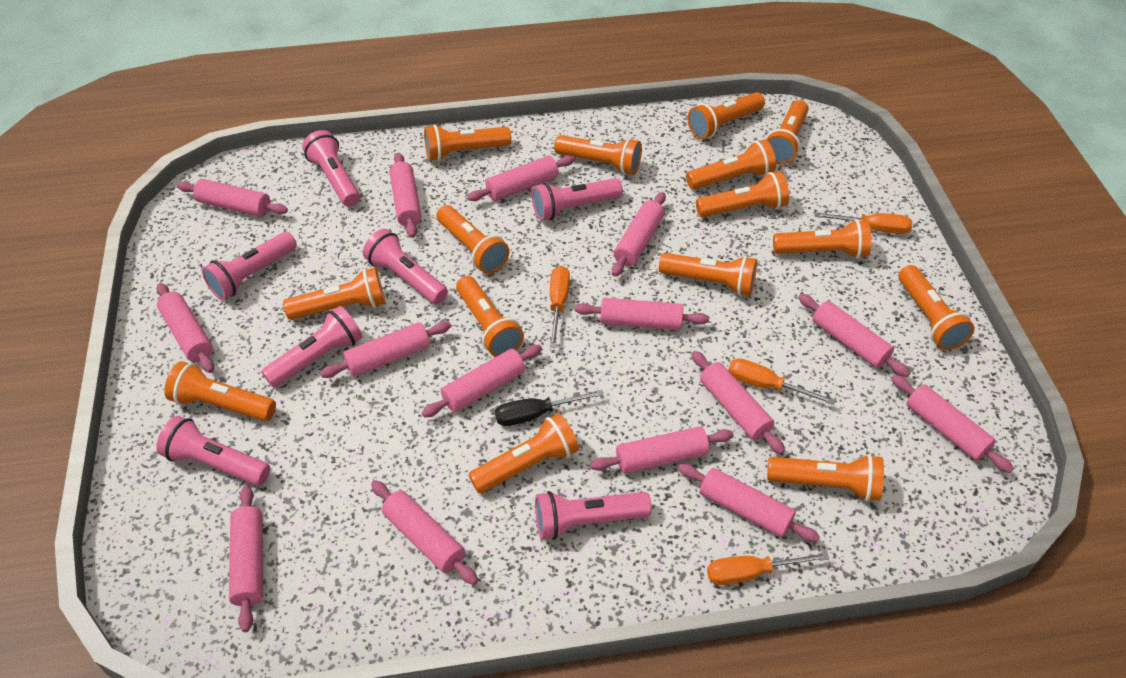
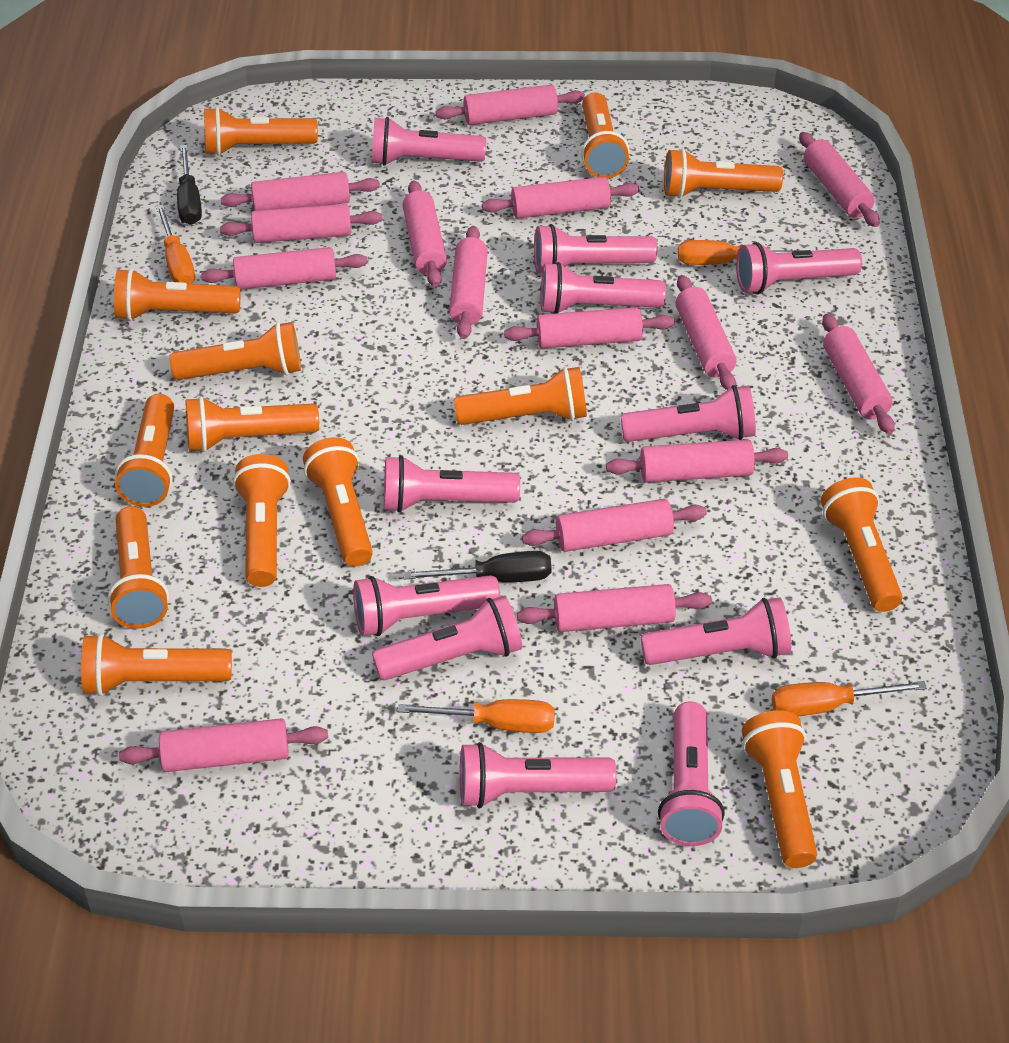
black screwdriver: 1 -> 2
orange flashlight: 15 -> 14
pink flashlight: 7 -> 11

